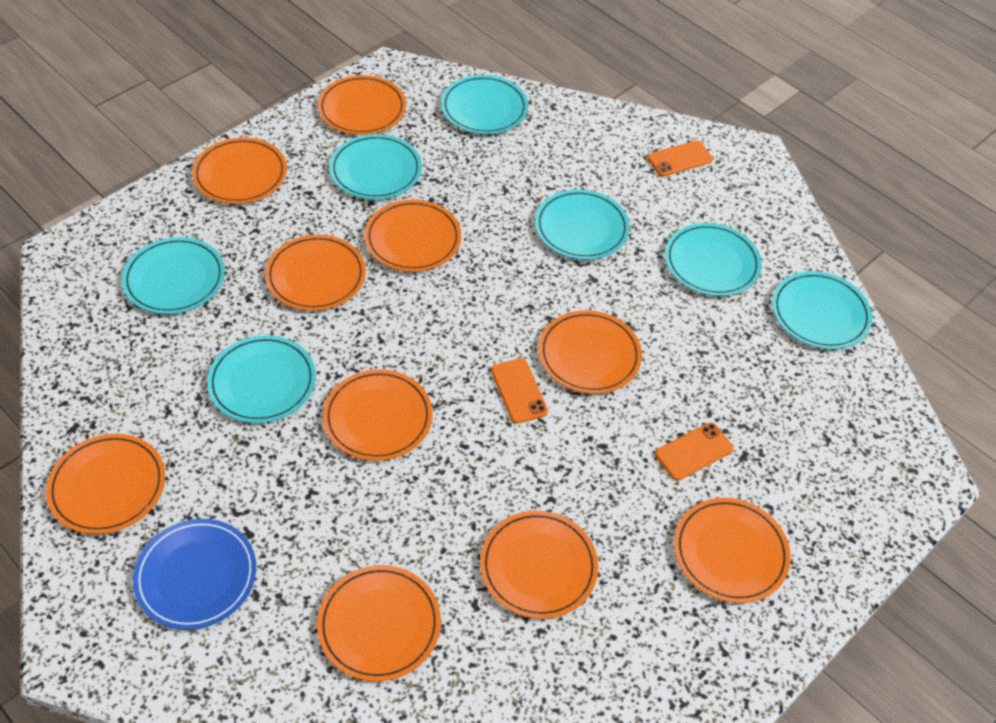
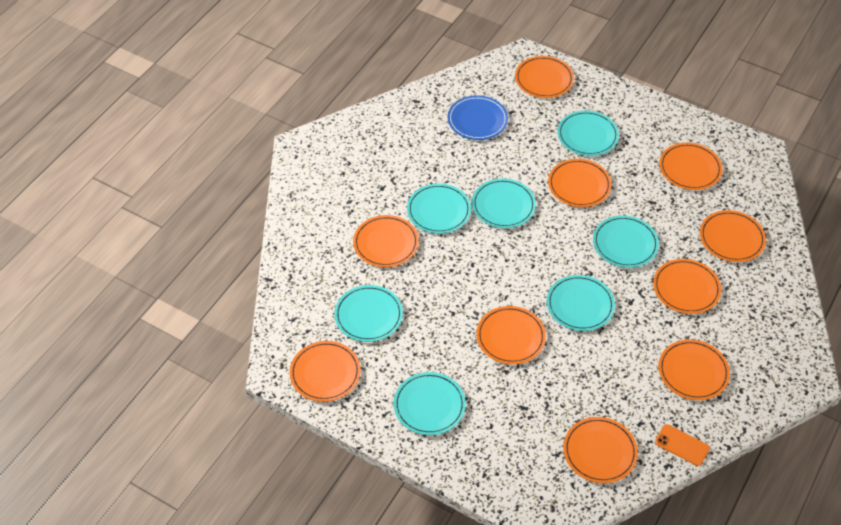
orange phone: 3 -> 1

